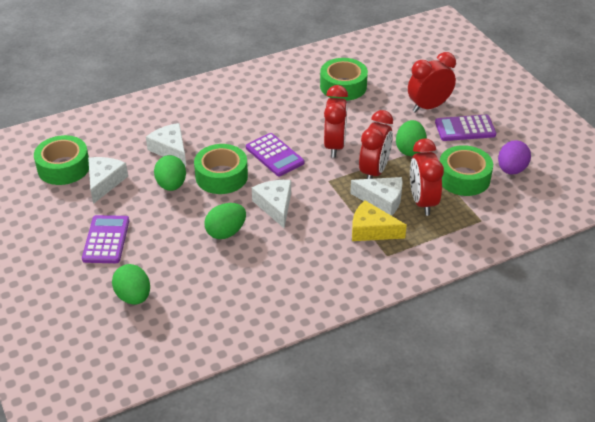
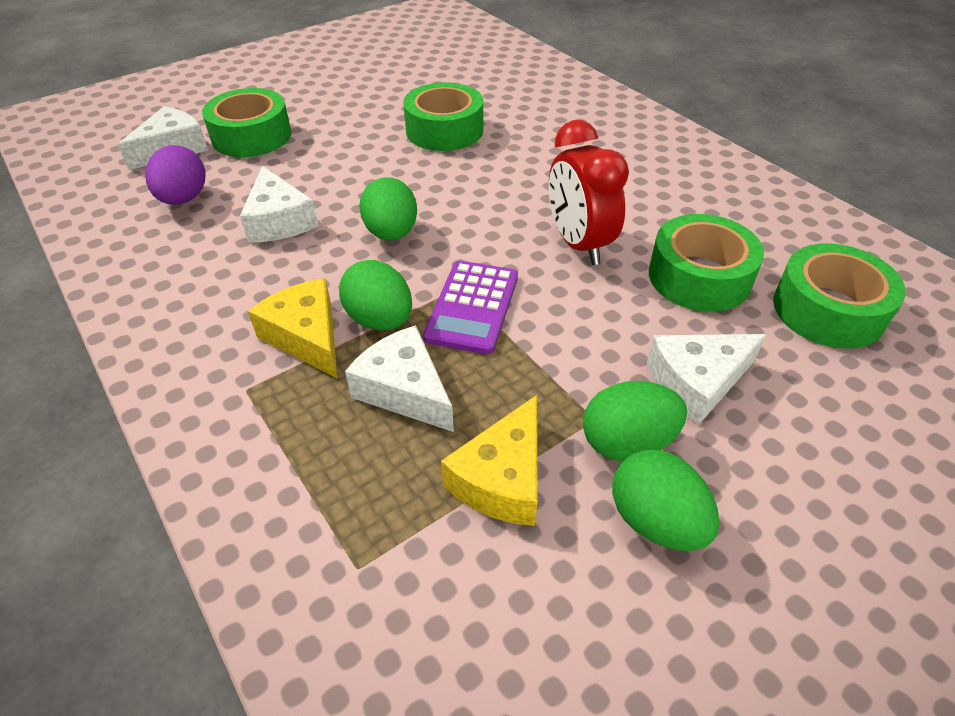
purple calculator: 3 -> 1
red clock: 4 -> 1
yellow cheese: 1 -> 2

